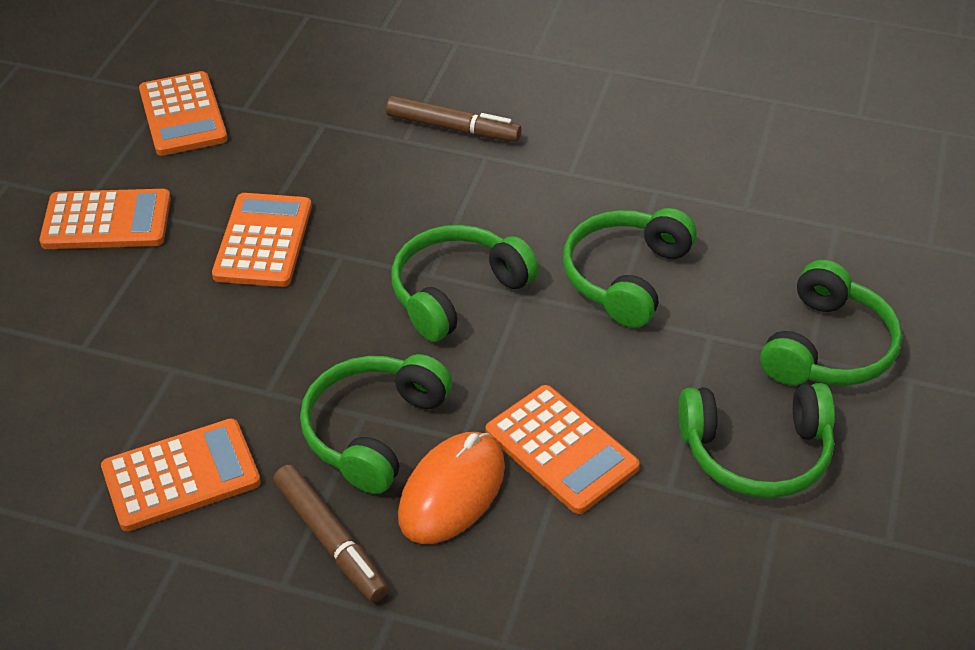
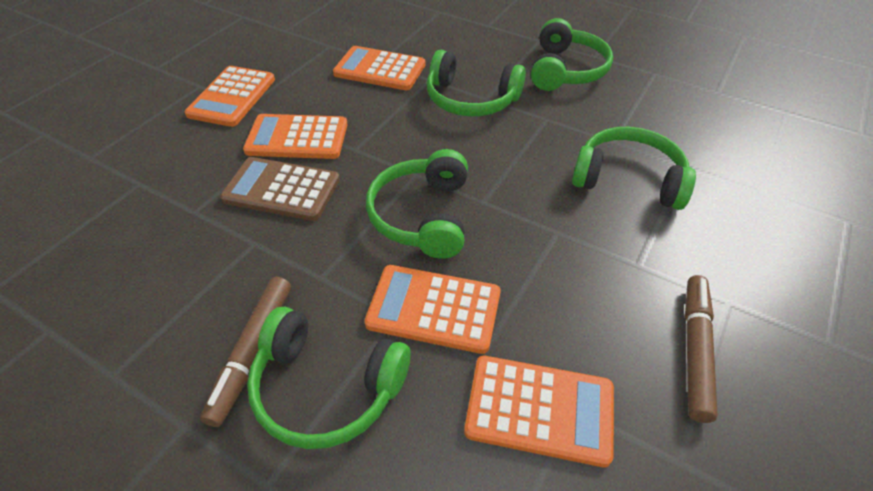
brown calculator: 0 -> 1
orange mouse: 1 -> 0

